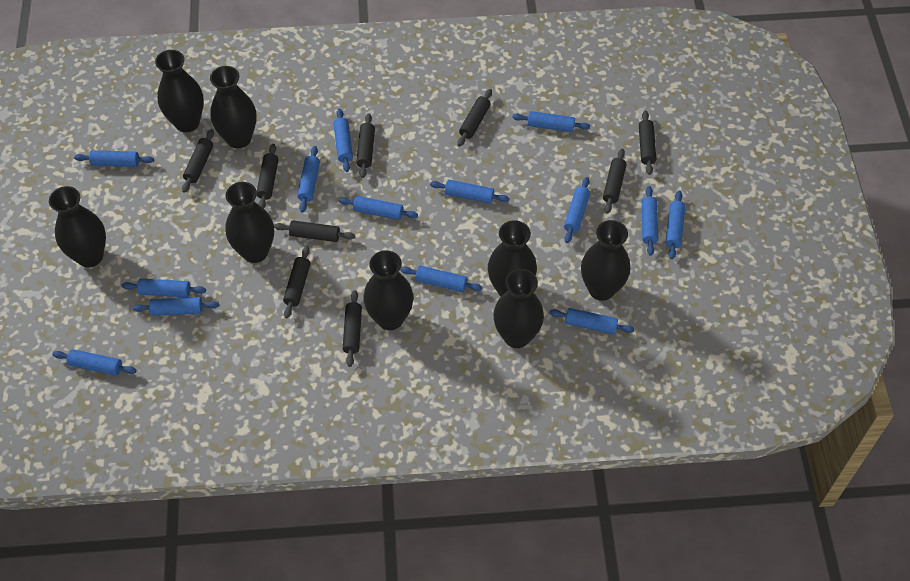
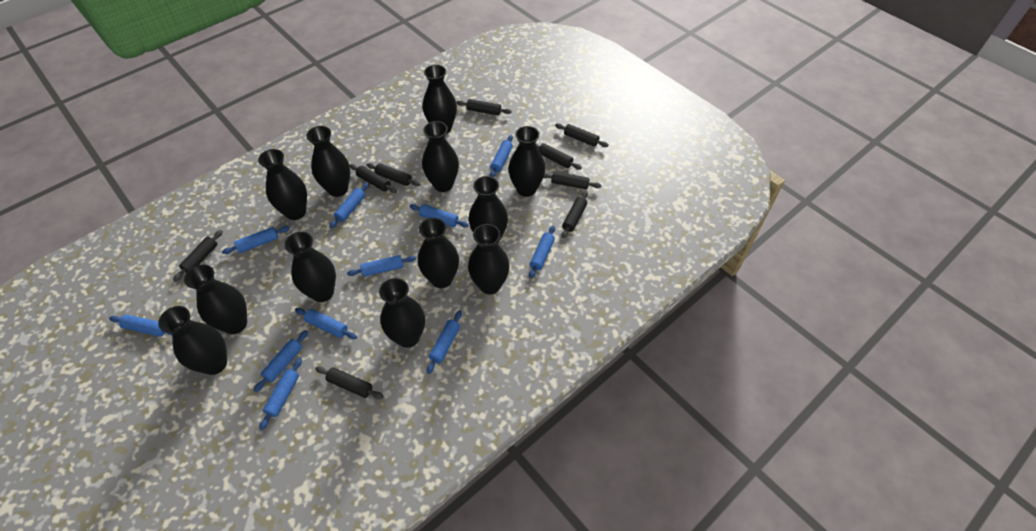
black vase: 8 -> 12
blue rolling pin: 14 -> 11

